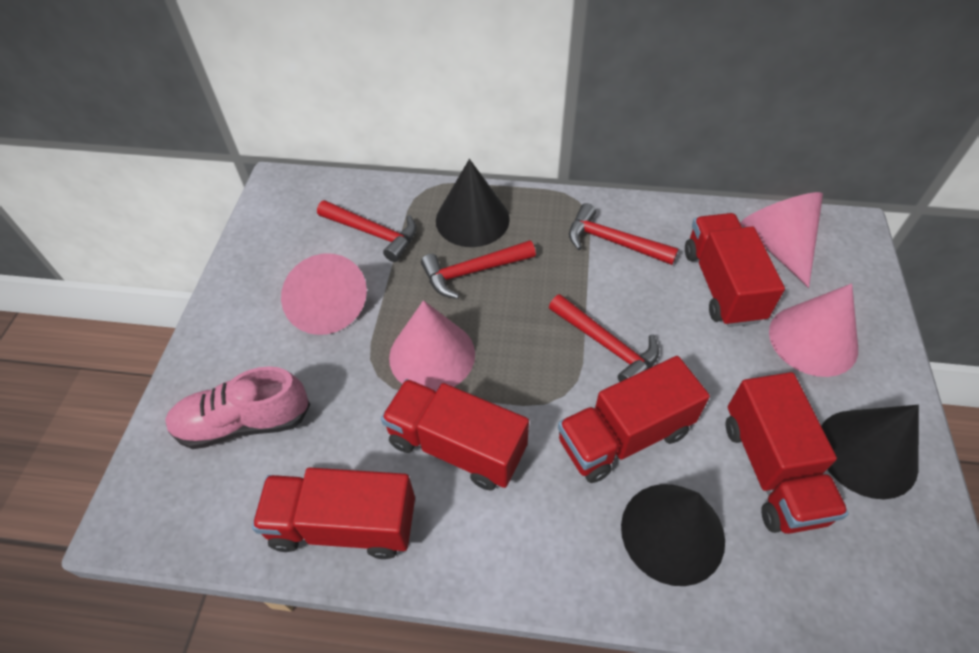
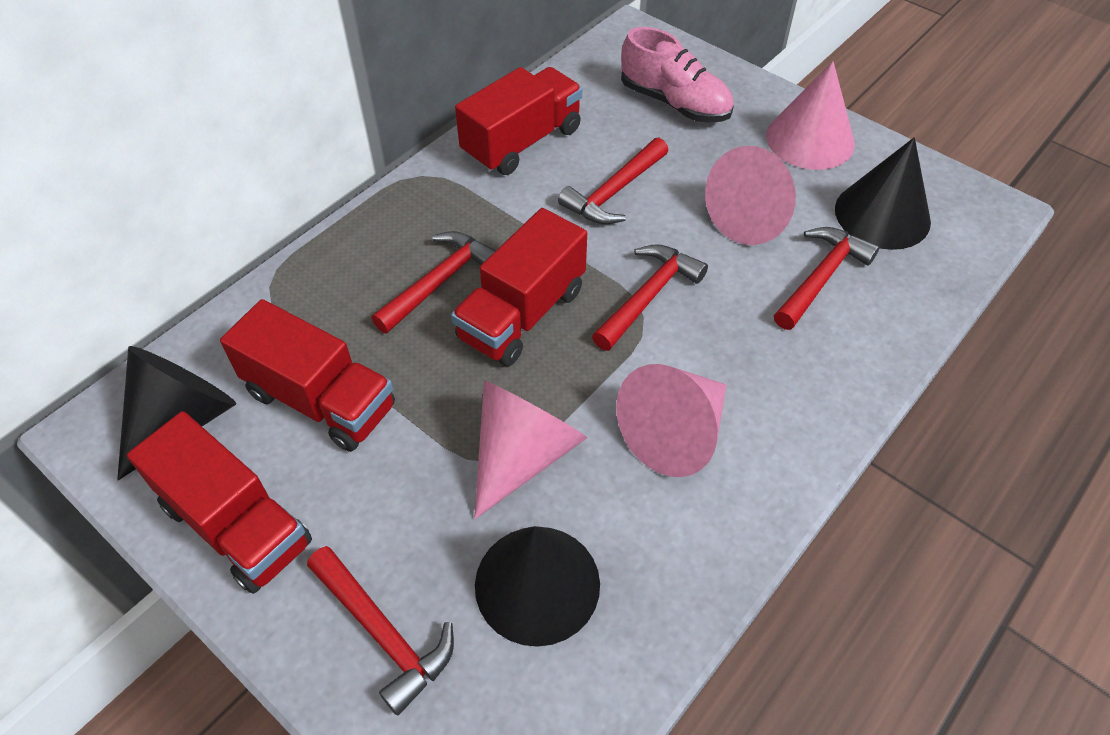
red hammer: 4 -> 5
red truck: 5 -> 4

